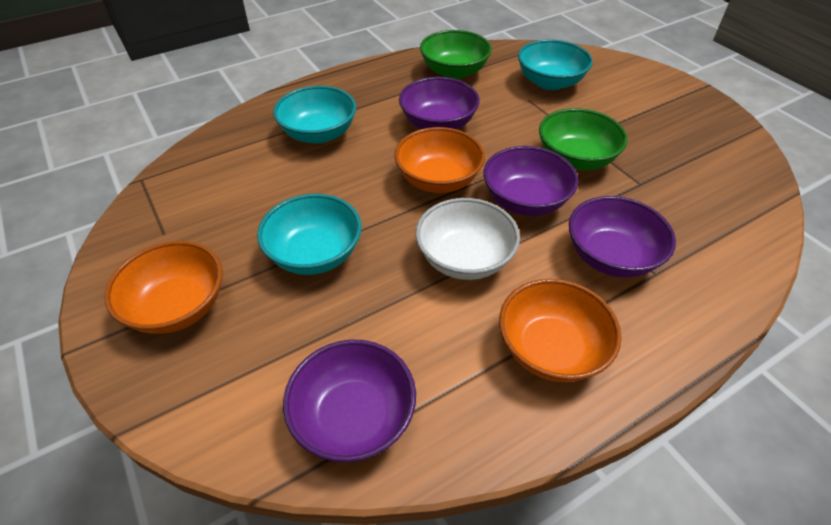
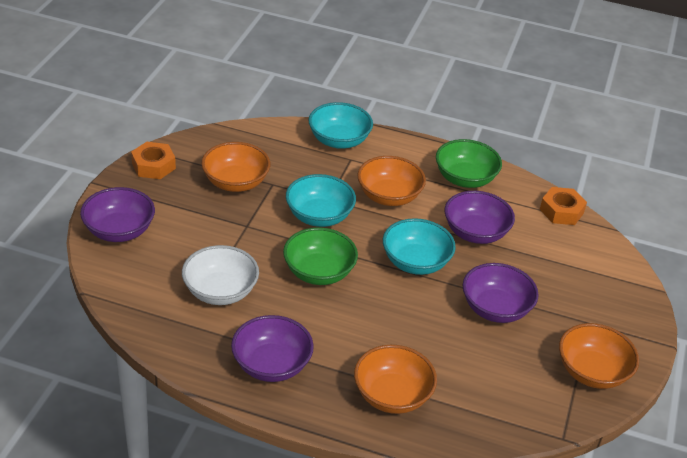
orange bowl: 3 -> 4
orange nut: 0 -> 2

